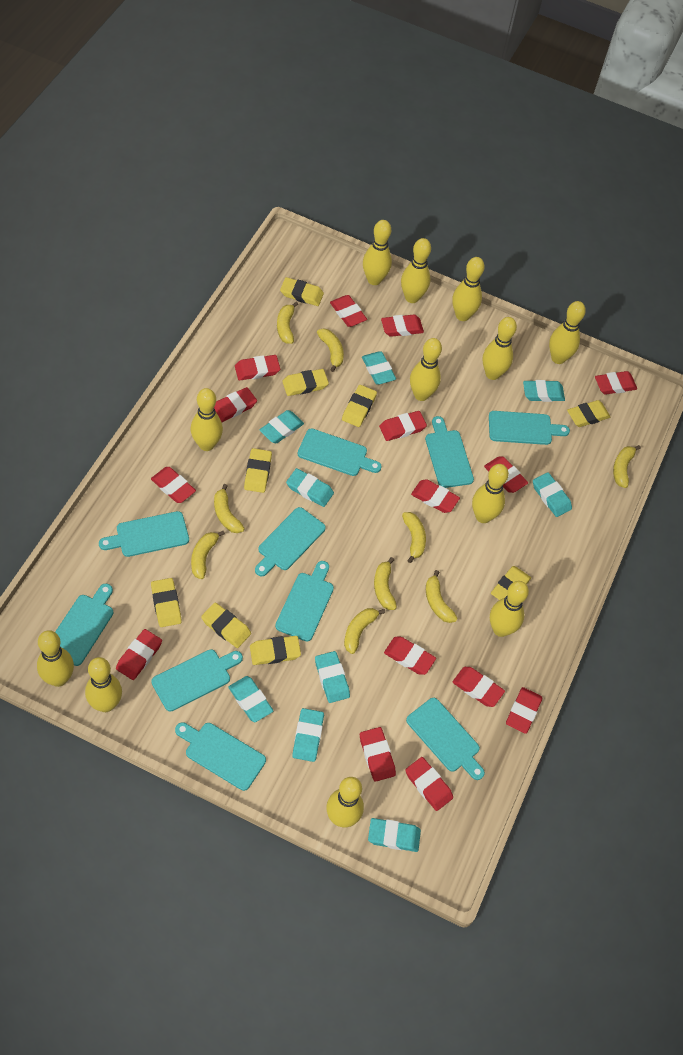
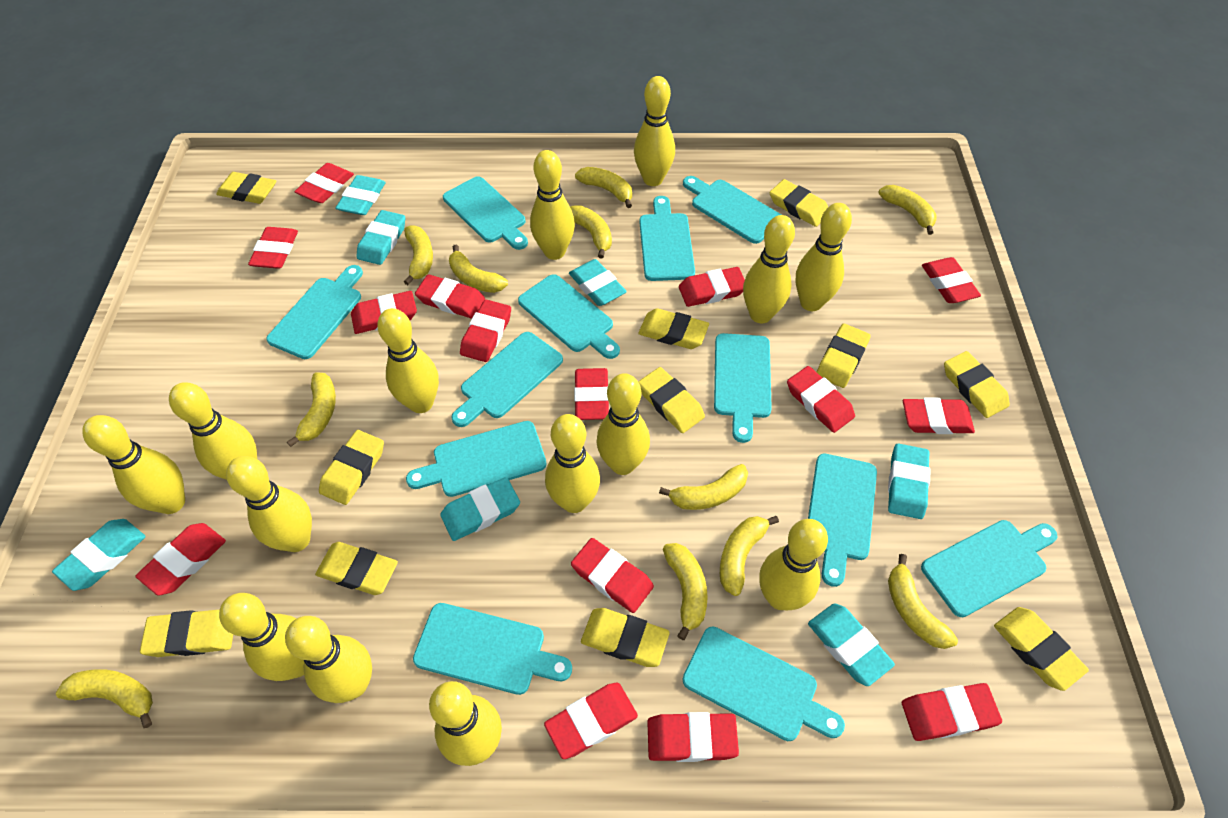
turquoise cutting board: 10 -> 12
turquoise eraser: 9 -> 7
yellow banana: 9 -> 11
yellow bowling pin: 12 -> 14
yellow eraser: 9 -> 11

